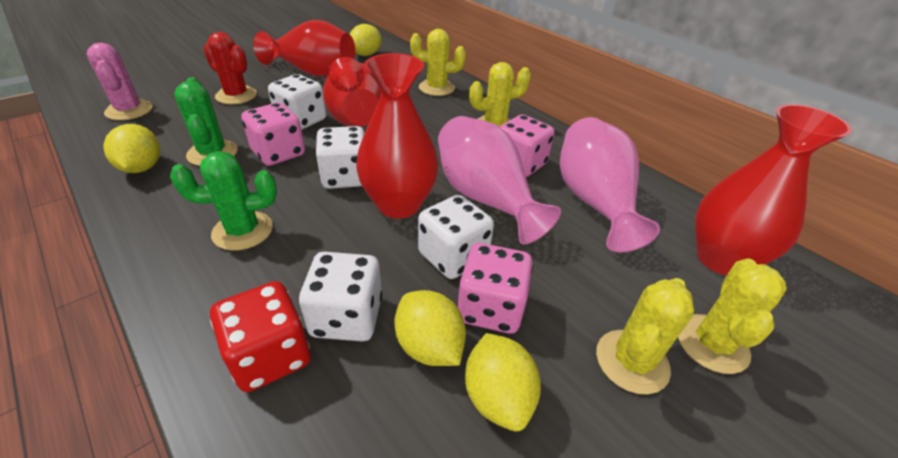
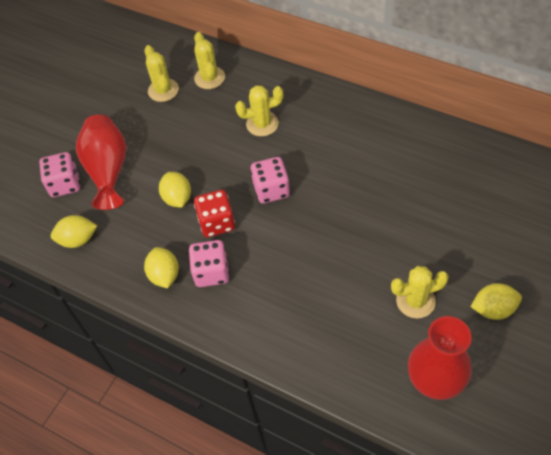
green cactus: 2 -> 0
pink cactus: 1 -> 0
pink vase: 2 -> 0
red cactus: 1 -> 0
red vase: 4 -> 2
white dice: 4 -> 0

